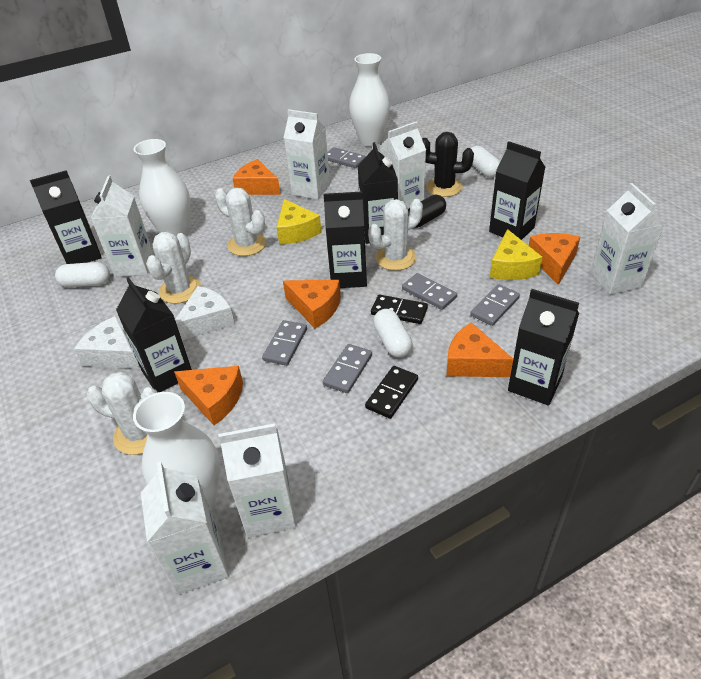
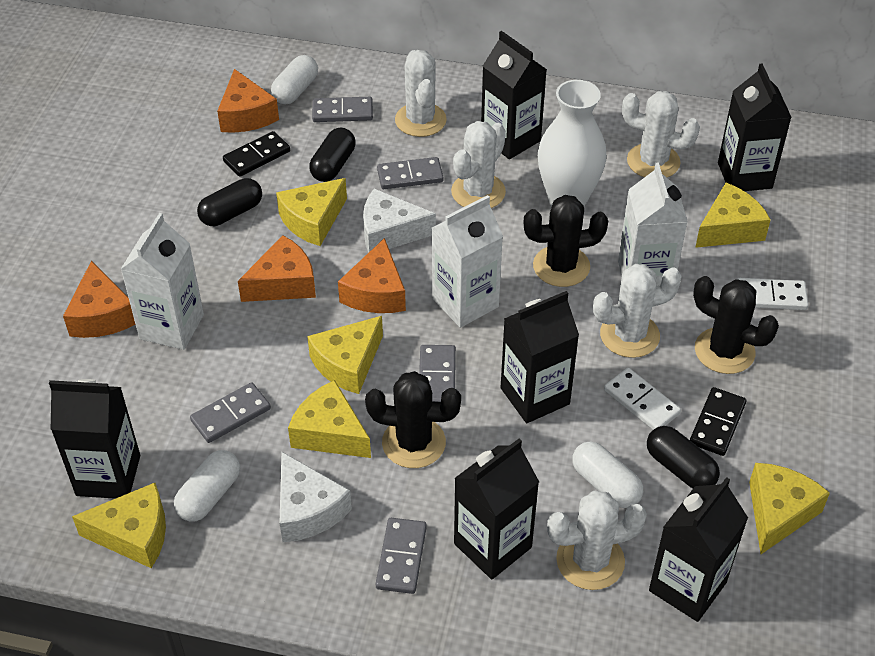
black cactus: 1 -> 3
black capsule: 1 -> 3
orange cheese: 5 -> 4
white cactus: 4 -> 5
white carton: 6 -> 3
white domino: 0 -> 2
white vase: 3 -> 1
yellow cheese: 2 -> 6

